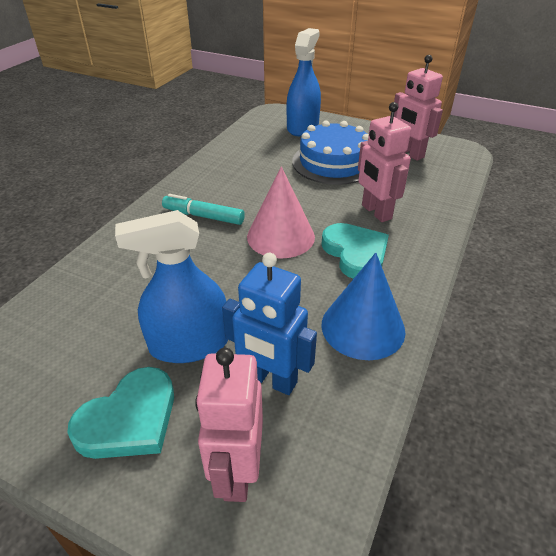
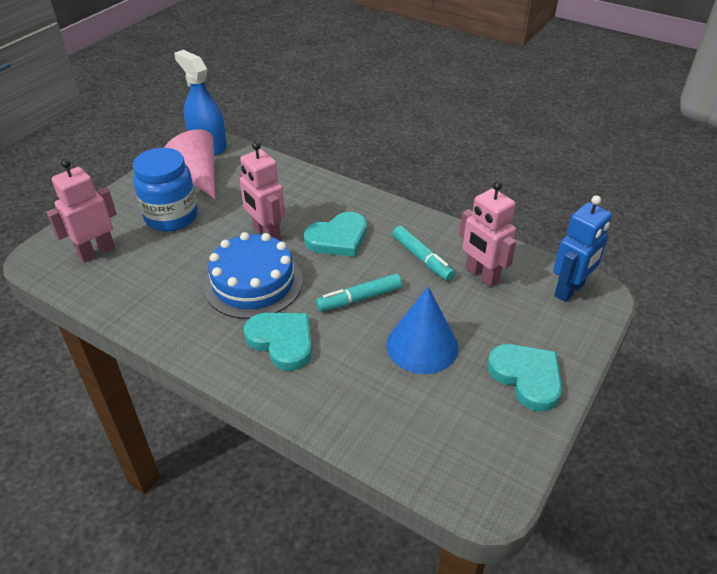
blue jar: 0 -> 1
blue spray bottle: 2 -> 1
turquoise heart: 2 -> 3
turquoise marker: 1 -> 2

